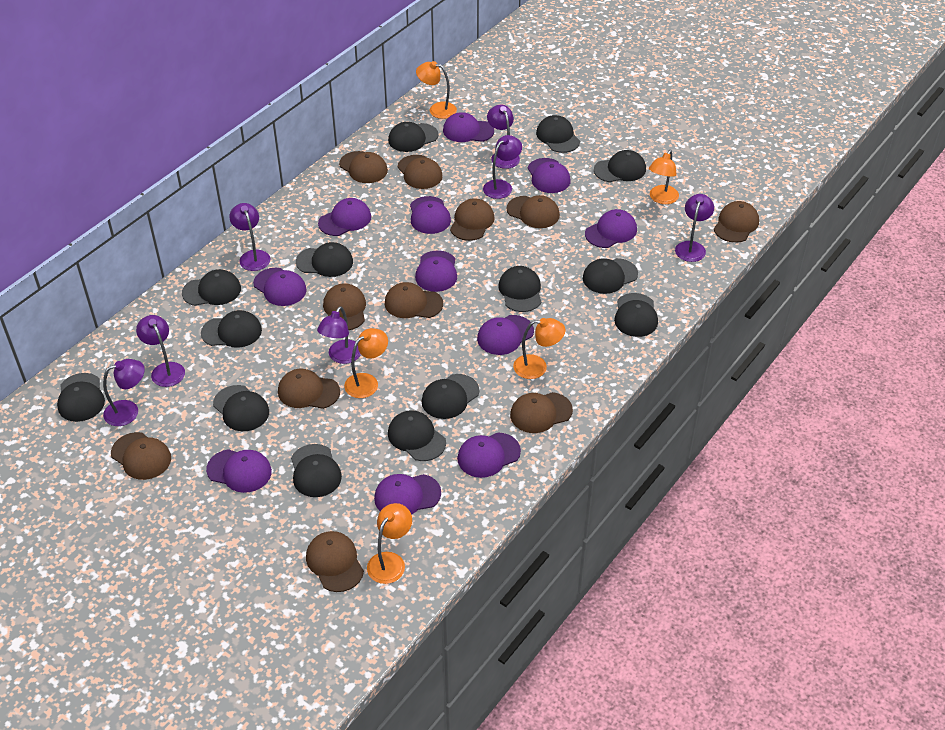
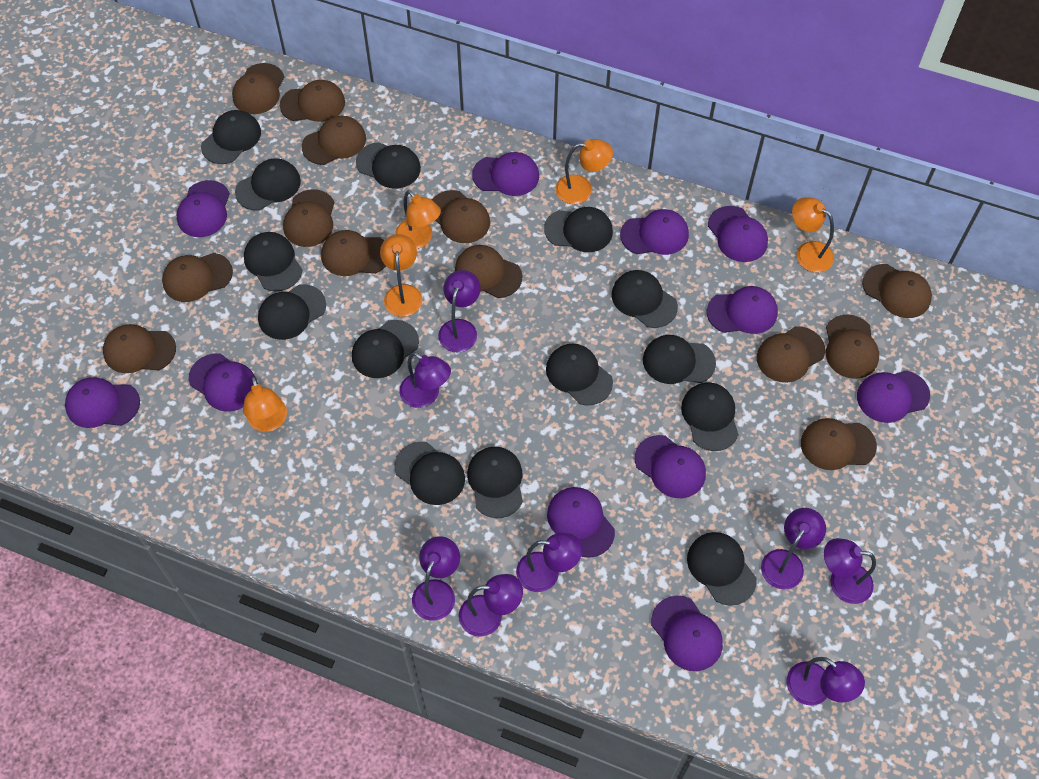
brown cap: 11 -> 13
purple lamp: 7 -> 8

